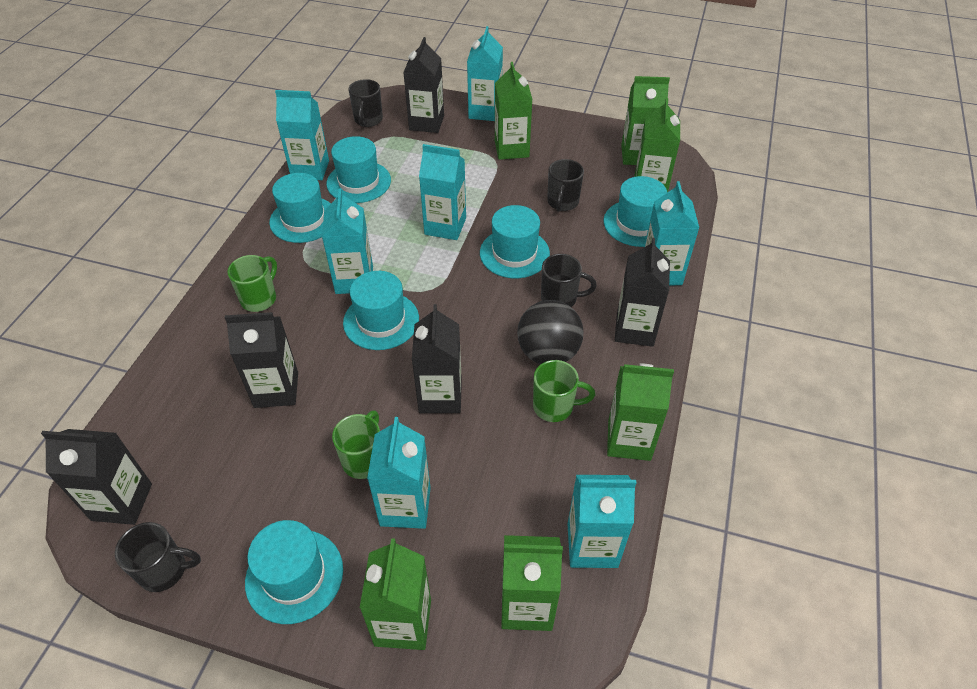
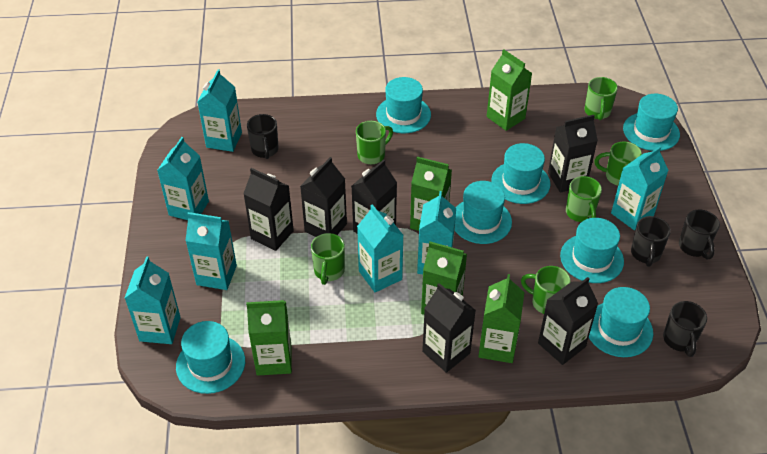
black ball: 1 -> 0
black carton: 5 -> 6
green carton: 6 -> 5
green mug: 3 -> 6
turquoise hat: 6 -> 7

